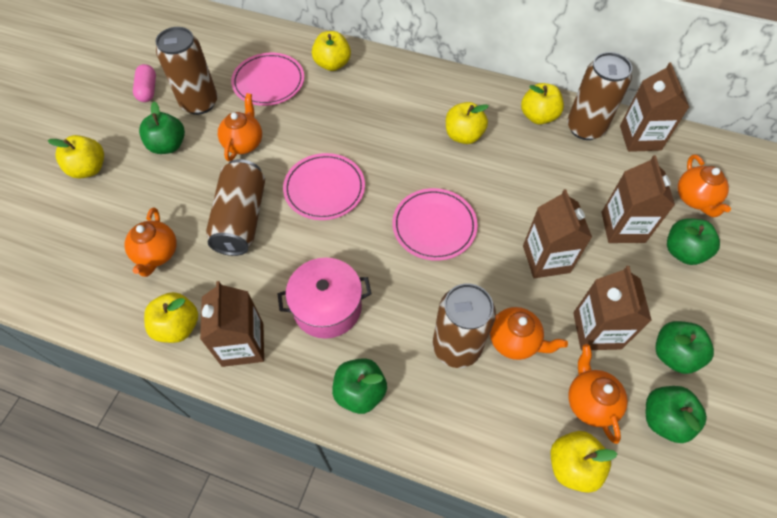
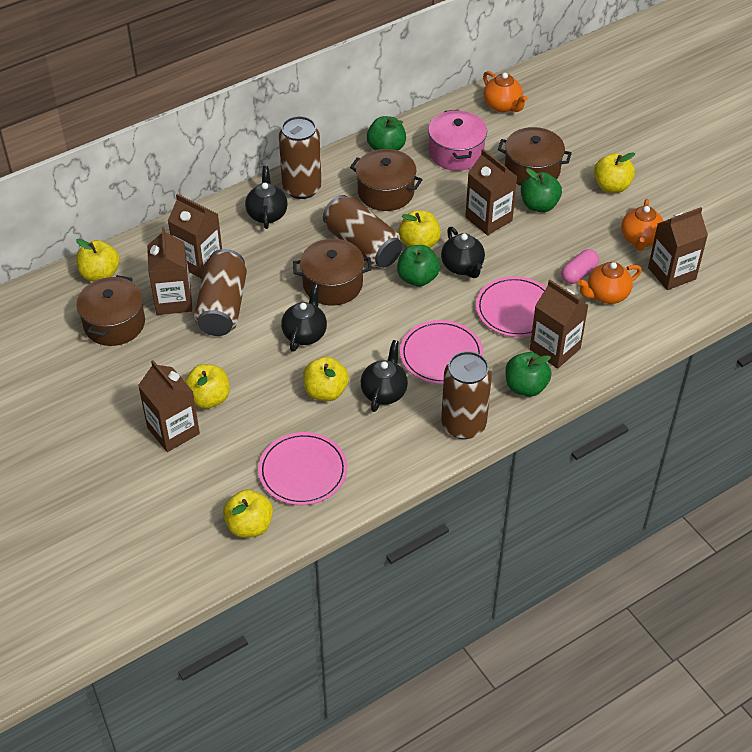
black teapot: 0 -> 4
brown carton: 5 -> 6
brown pot: 0 -> 4
green apple: 5 -> 4
orange teapot: 5 -> 3

